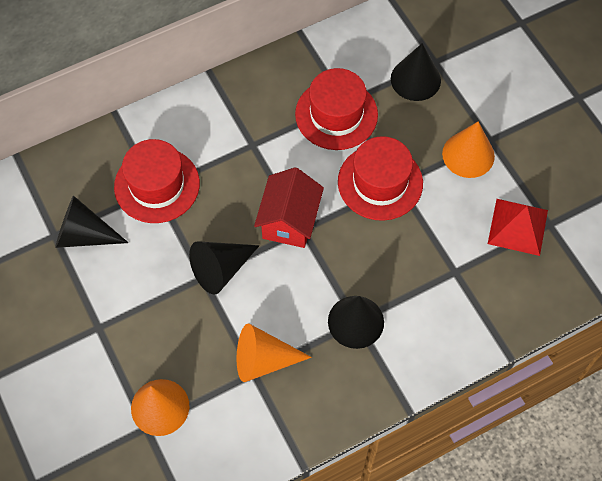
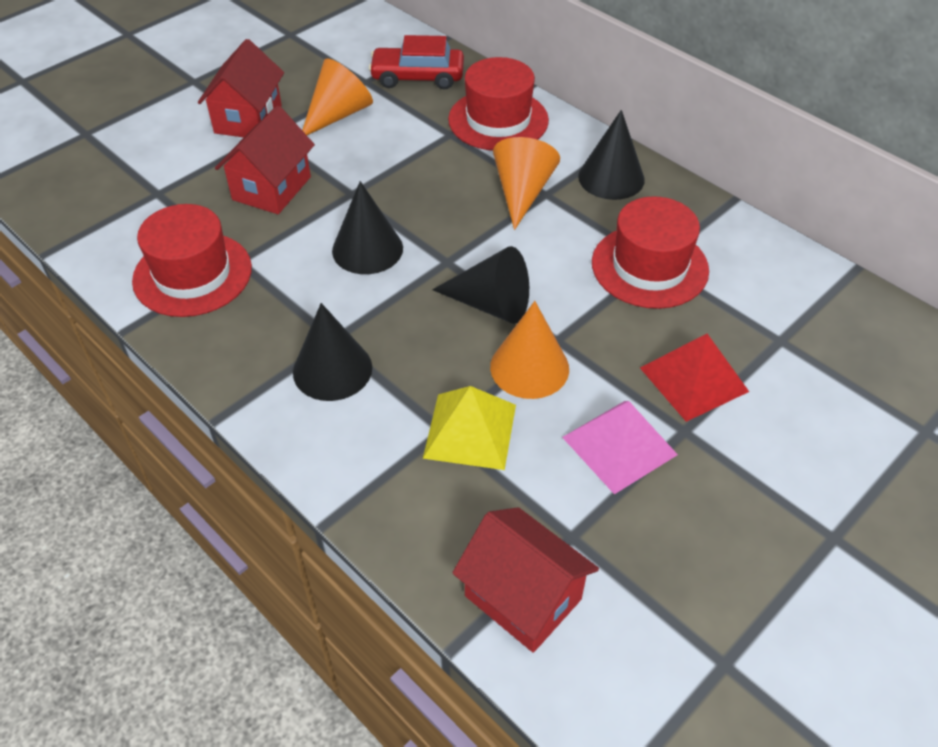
pink pyramid: 0 -> 1
red car: 0 -> 1
red house: 1 -> 3
yellow pyramid: 0 -> 1

